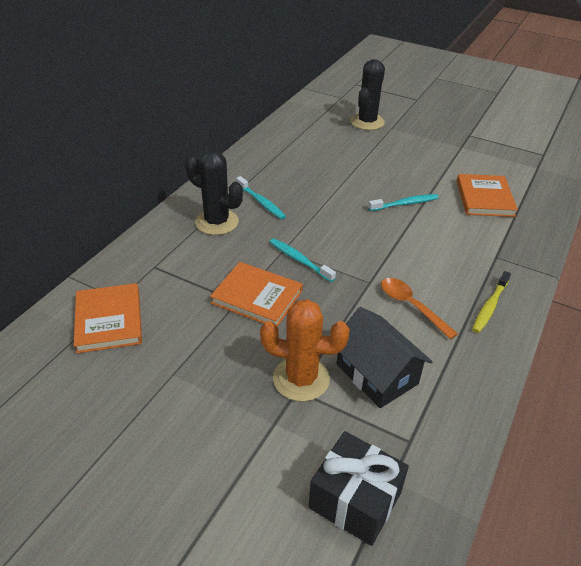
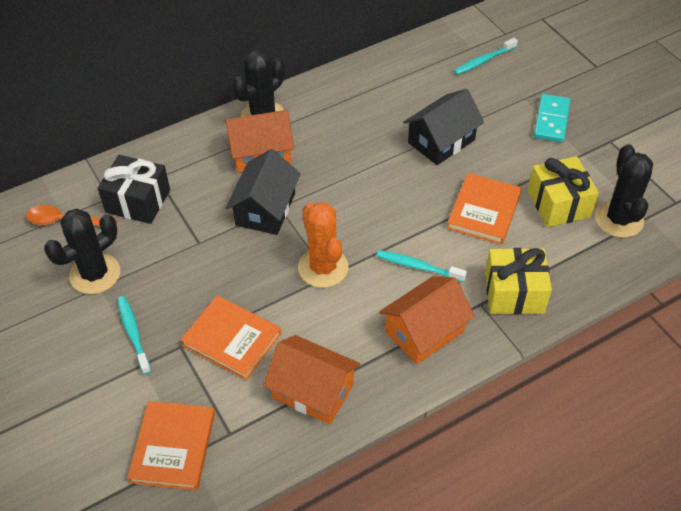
black cactus: 2 -> 3
black house: 1 -> 2
orange house: 0 -> 3
turquoise domino: 0 -> 1
yellow gift: 0 -> 2
yellow toothbrush: 1 -> 0

